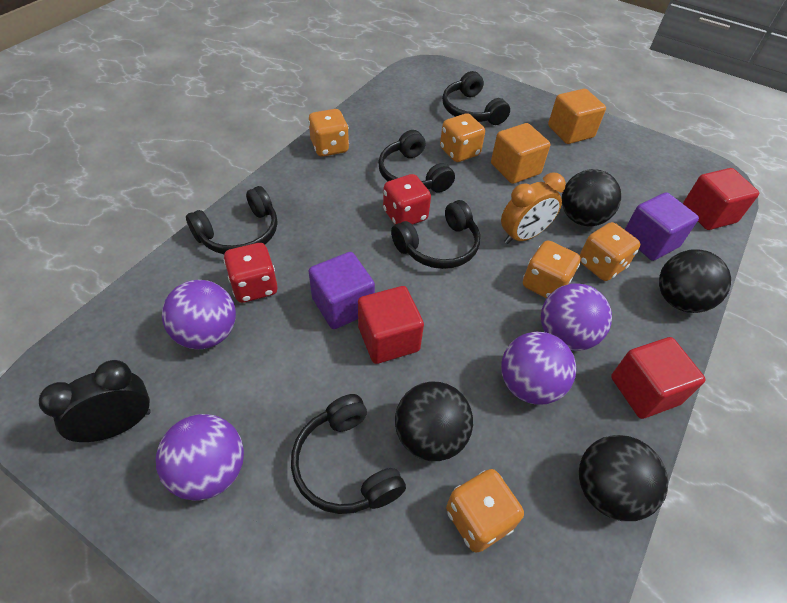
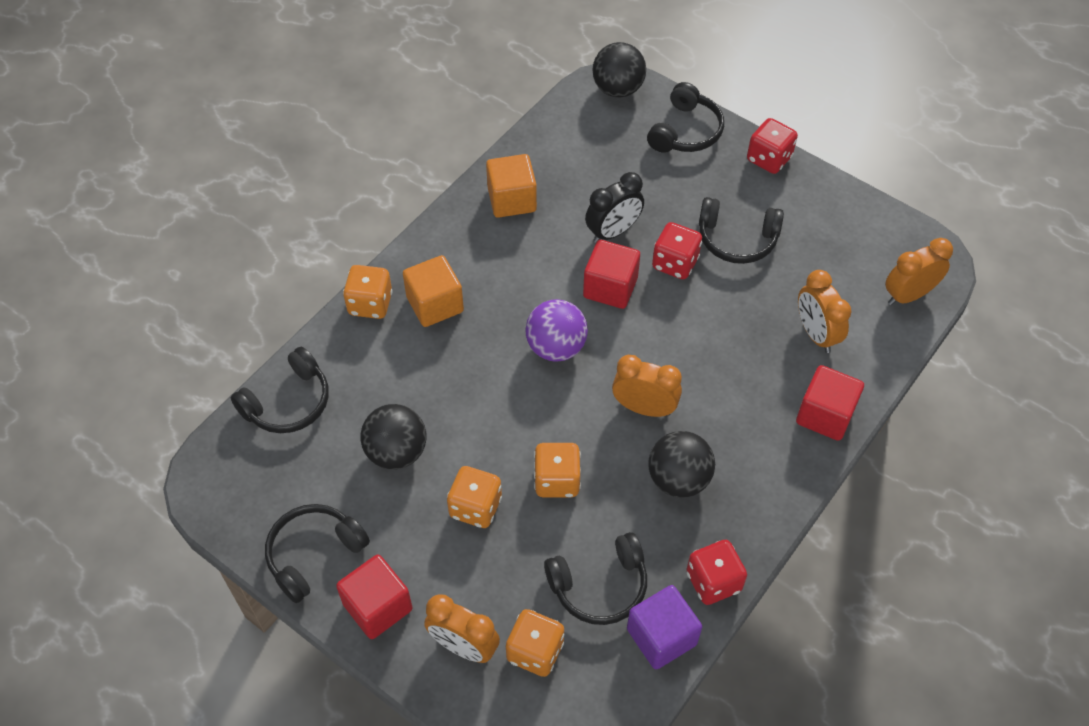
black ball: 4 -> 3
orange clock: 1 -> 4
orange dice: 5 -> 4
purple ball: 4 -> 1
purple cube: 2 -> 1
red dice: 2 -> 3

